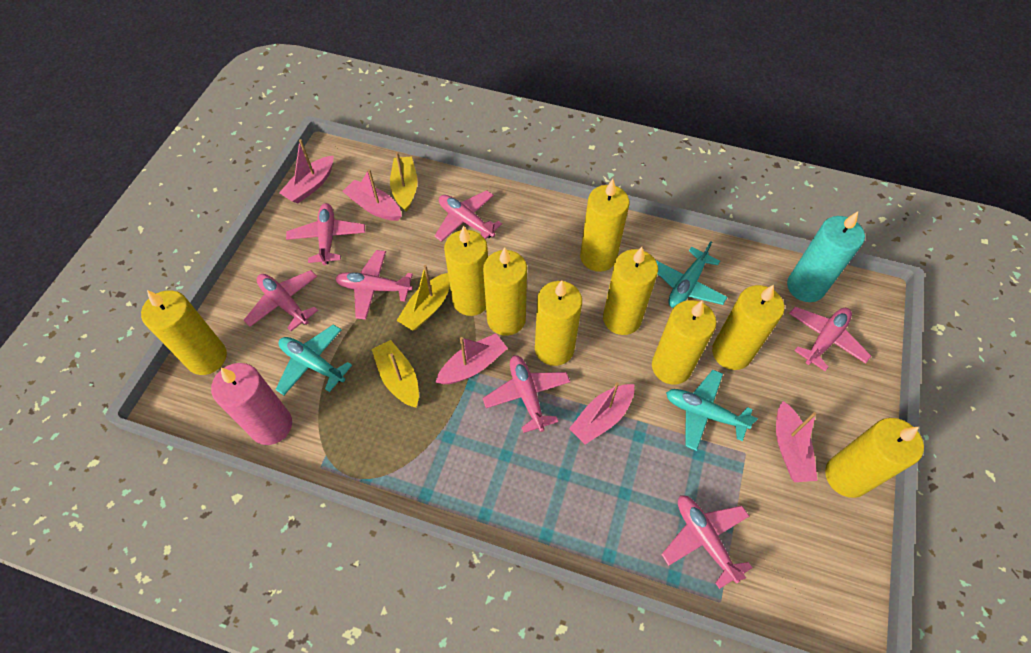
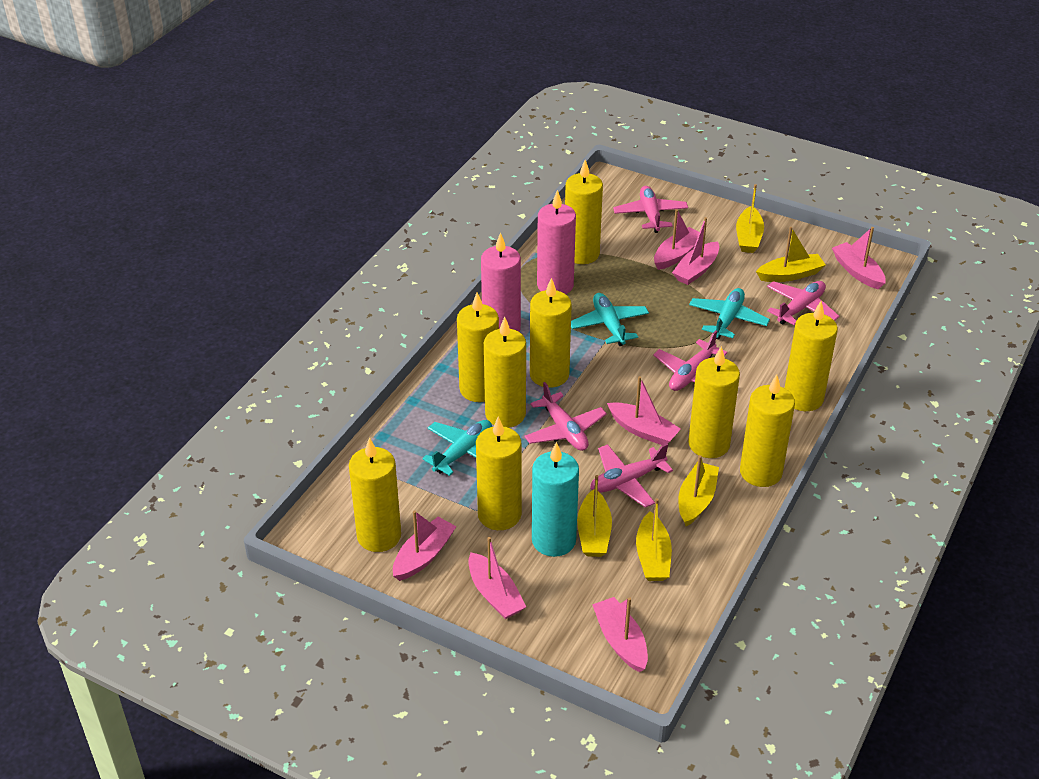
pink boat: 5 -> 7
pink candle: 1 -> 2
pink plane: 7 -> 5
yellow boat: 3 -> 5

